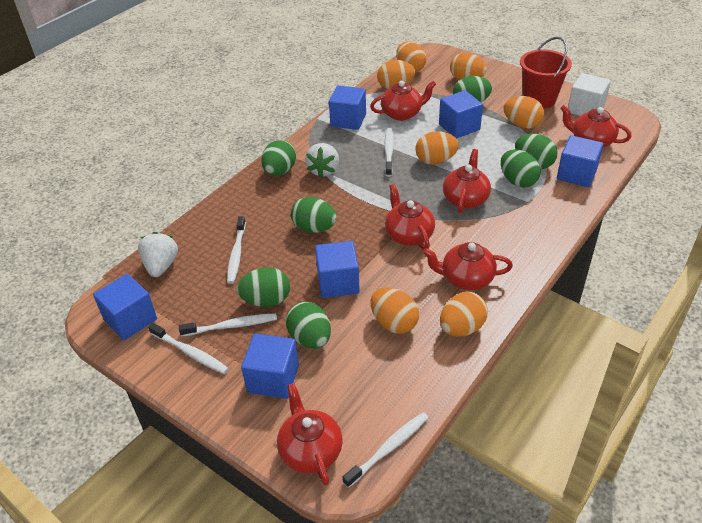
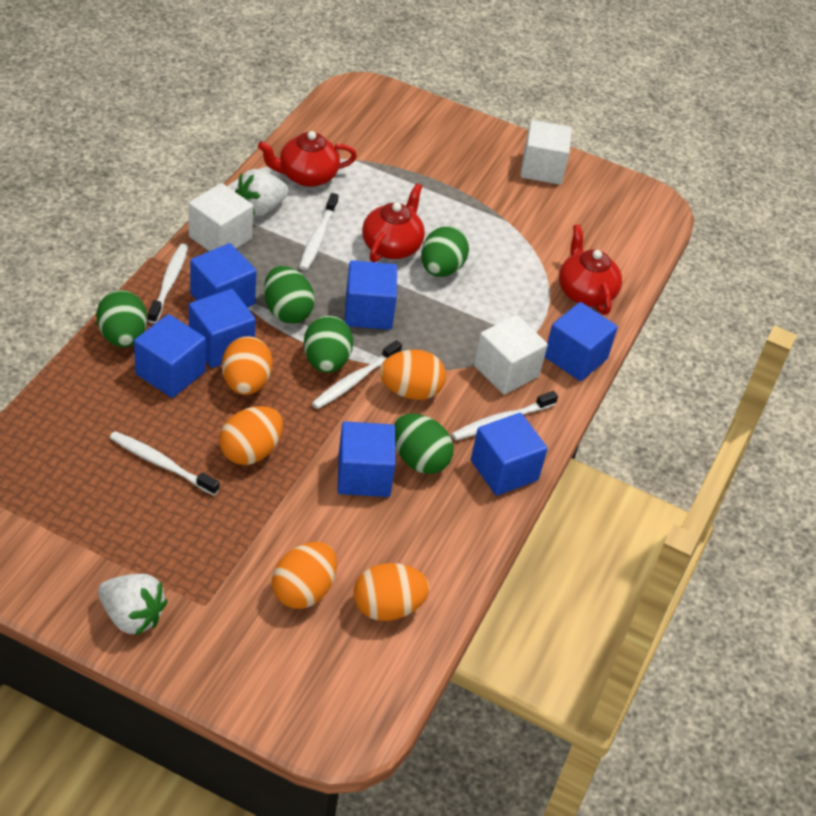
blue cube: 6 -> 7
green egg: 7 -> 5
orange egg: 7 -> 5
red bucket: 1 -> 0
red teapot: 6 -> 3
white cube: 1 -> 3

